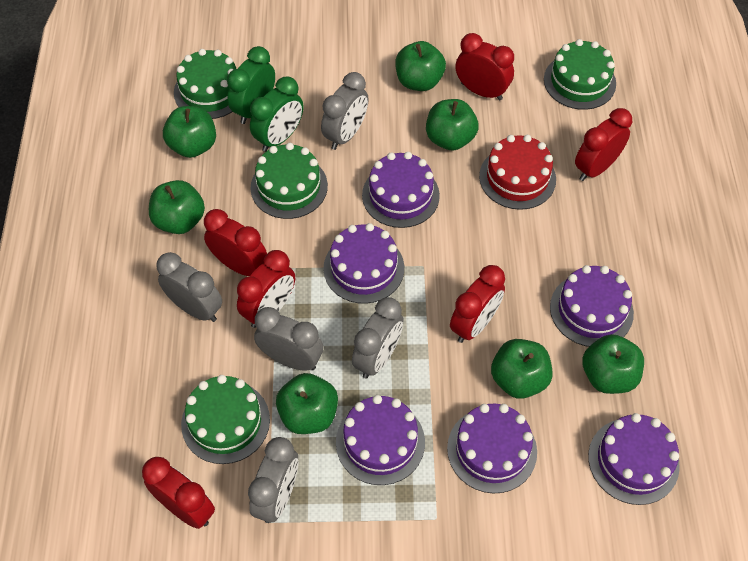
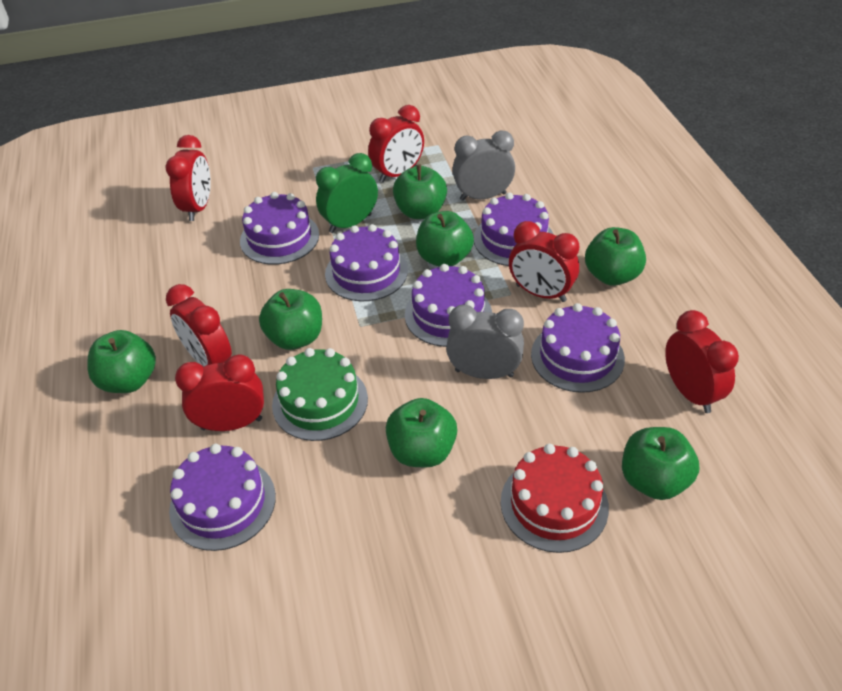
green cake: 4 -> 1
green clock: 2 -> 1
grey clock: 5 -> 2

